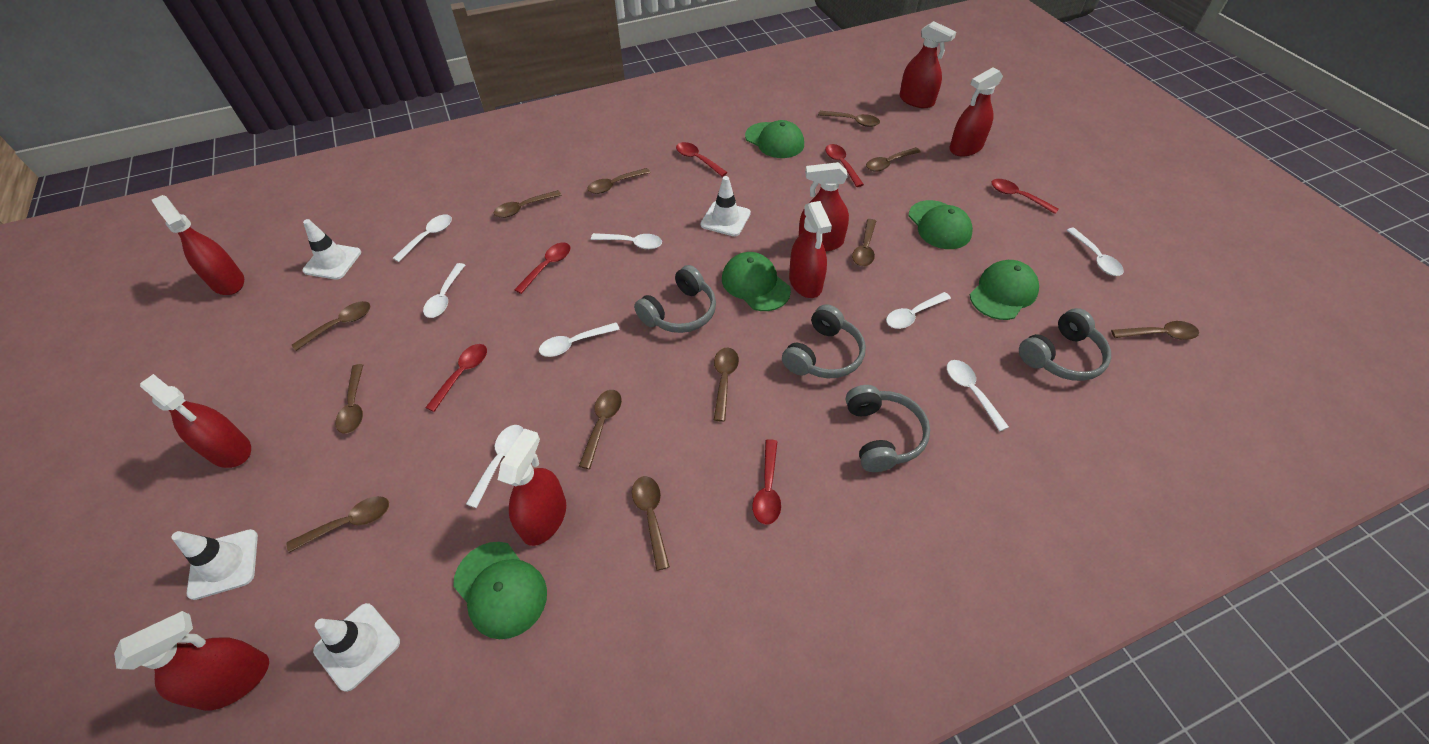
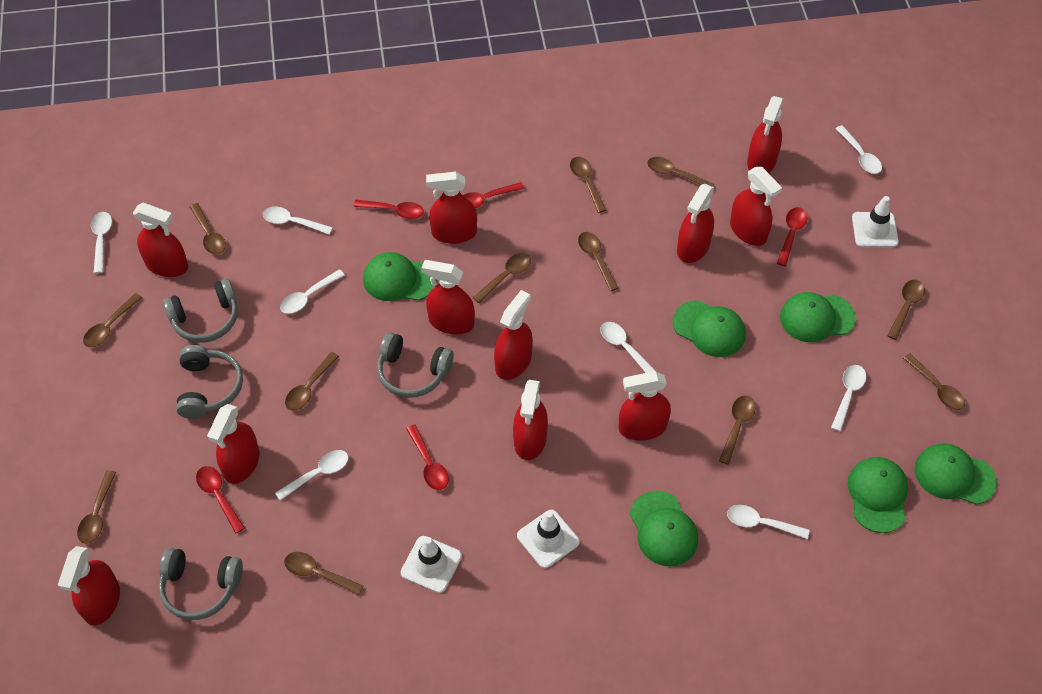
green cap: 5 -> 6
red spoon: 6 -> 5
red spray bottle: 8 -> 11
white traffic cone: 4 -> 3

